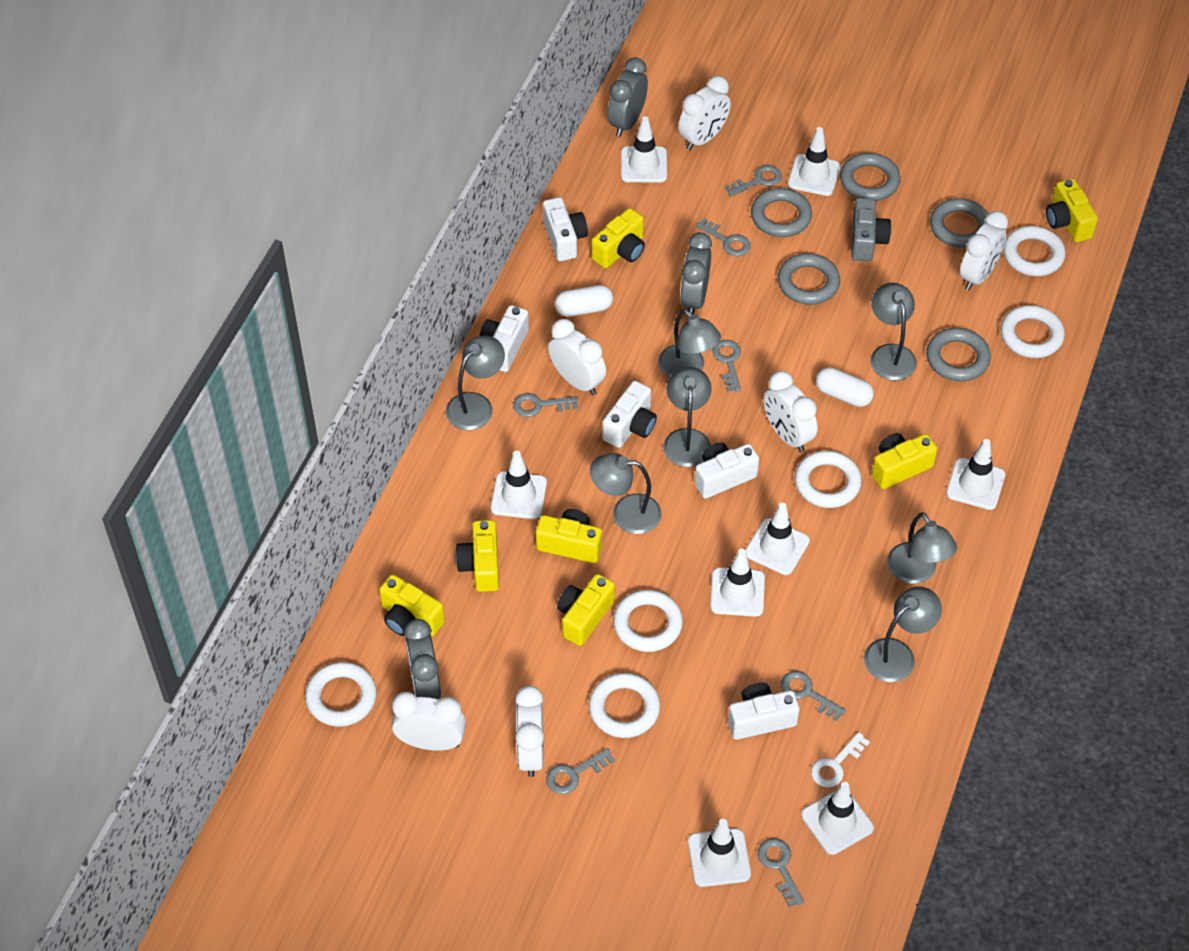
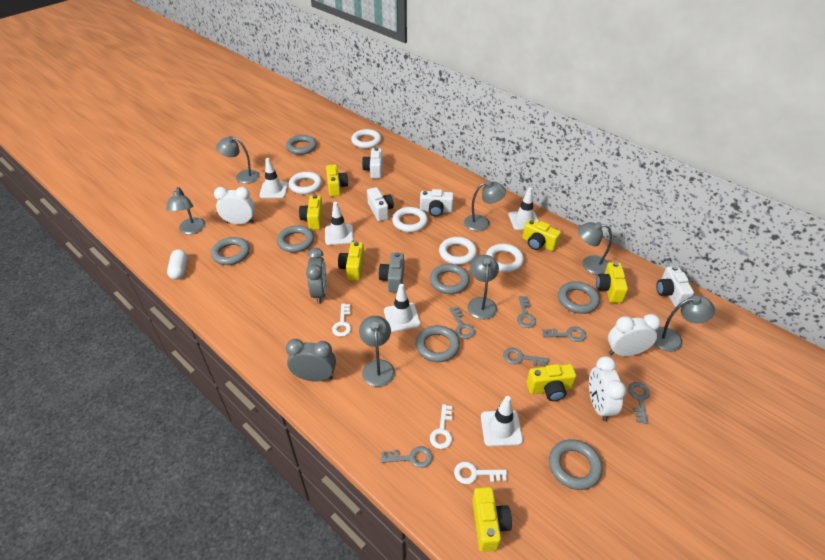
grey clock: 3 -> 2
grey key: 7 -> 6
grey ring: 5 -> 7
white camera: 5 -> 4
white capsule: 2 -> 1
white clock: 6 -> 3
white key: 1 -> 3
white ring: 6 -> 5
white traffic cone: 8 -> 5

